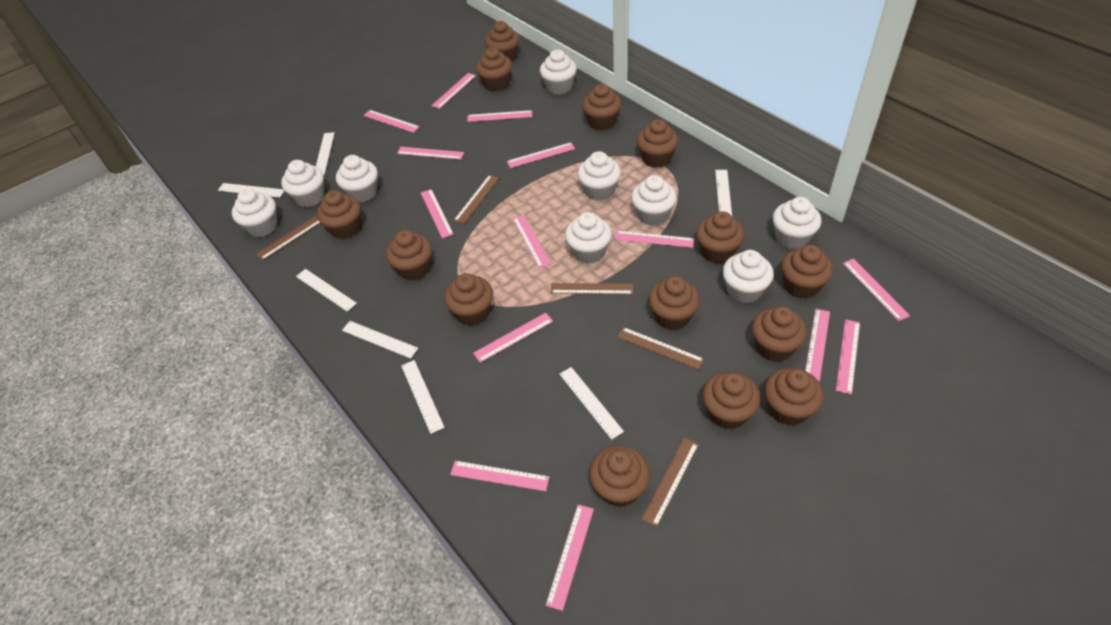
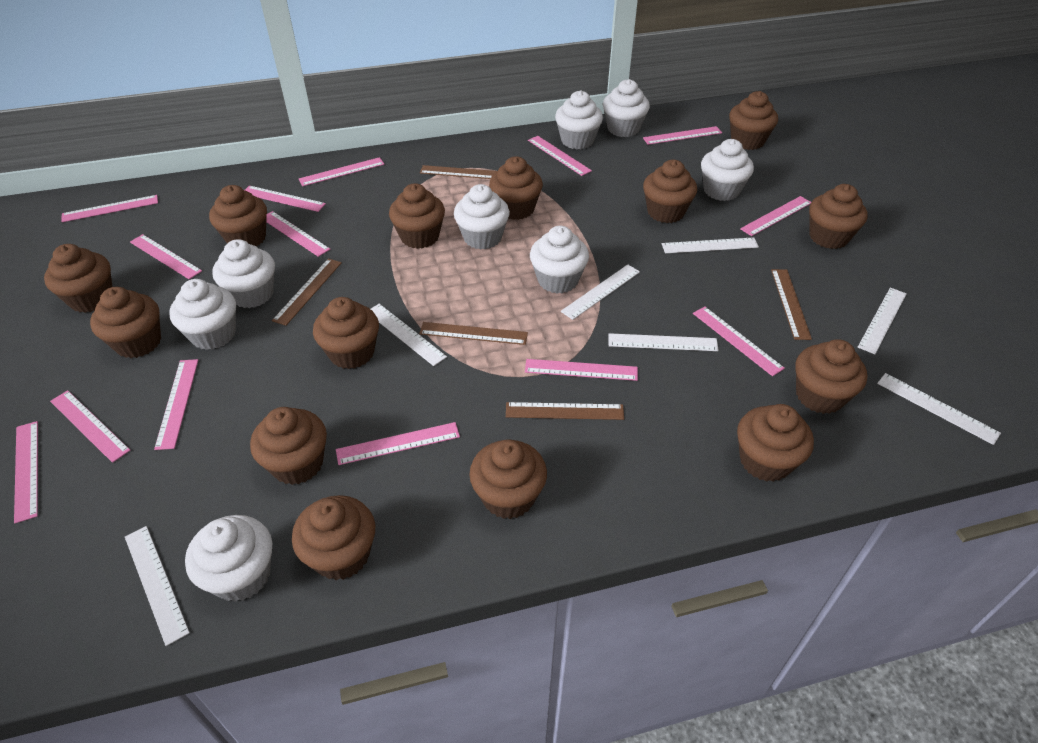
white cupcake: 9 -> 8

